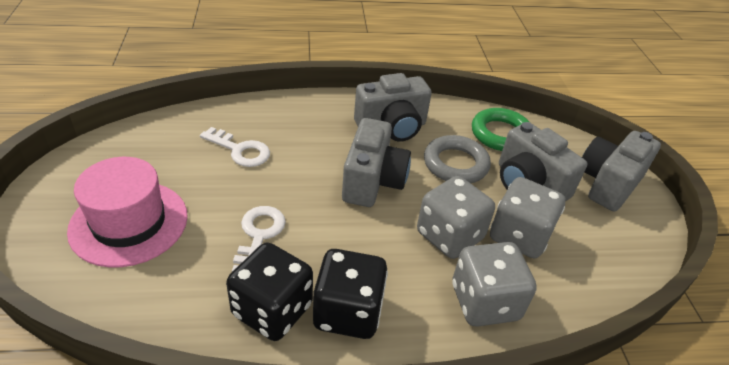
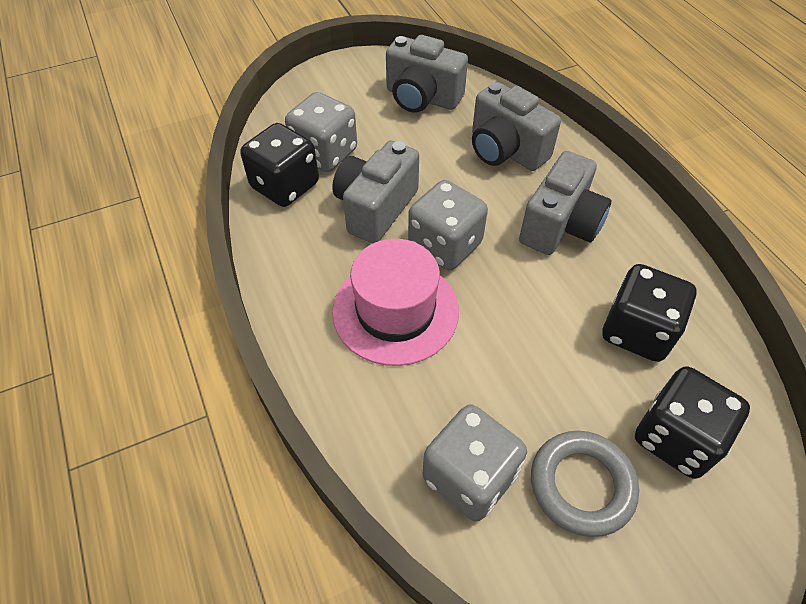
black dice: 2 -> 3
green ring: 1 -> 0
white key: 2 -> 0

